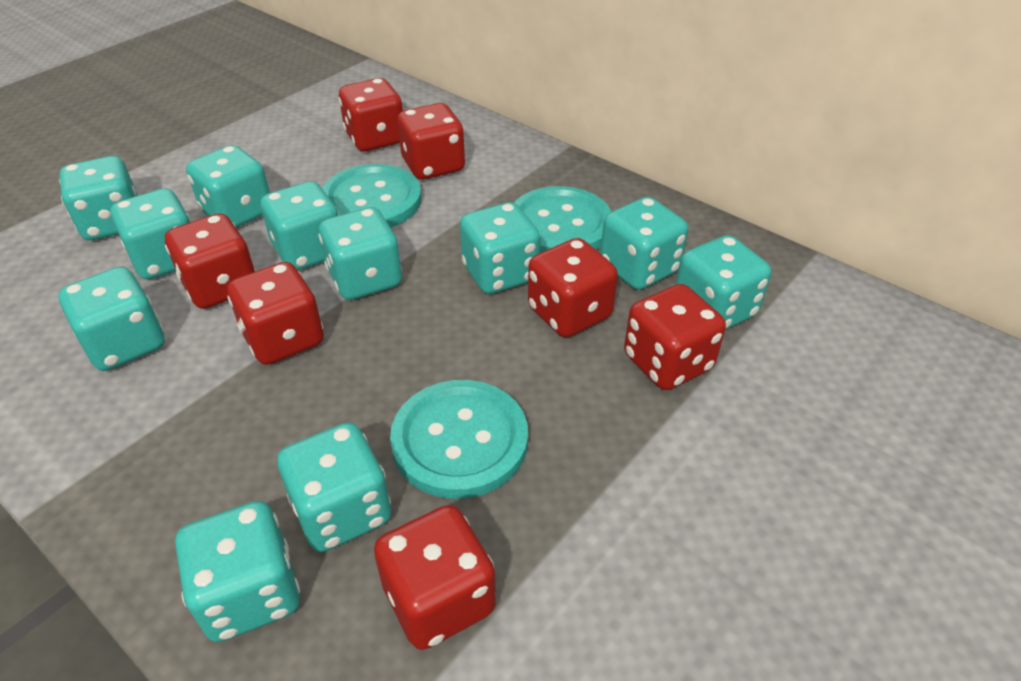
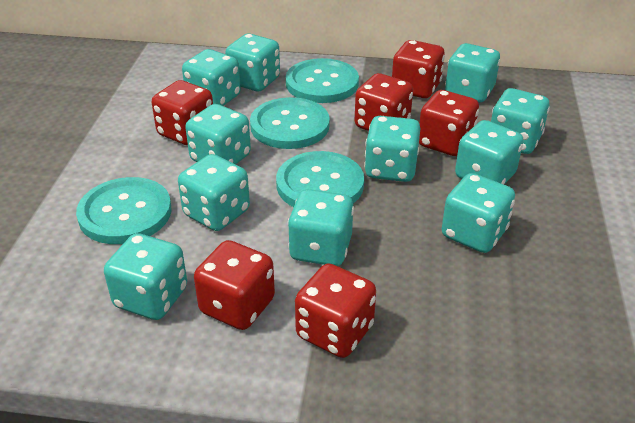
red dice: 7 -> 6
turquoise button: 3 -> 4

